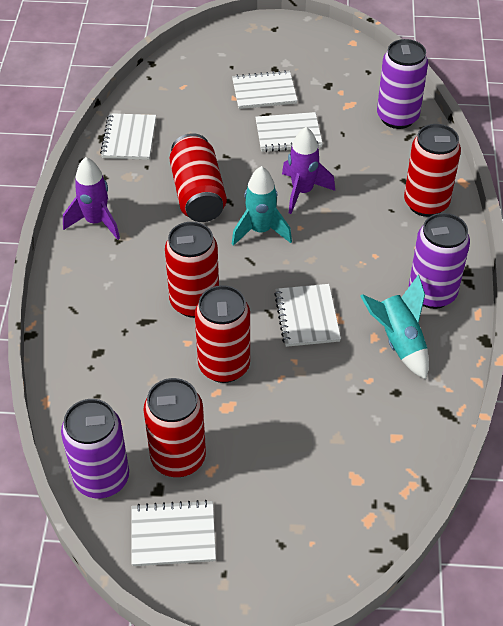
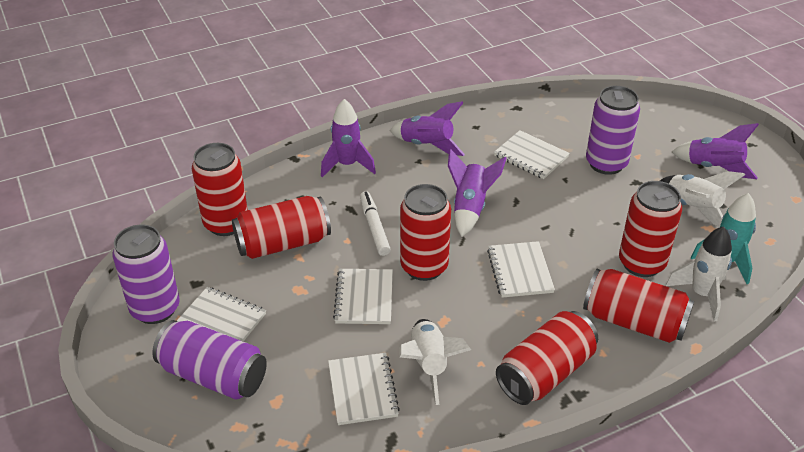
purple rocket: 2 -> 4
red can: 5 -> 6
turquoise rocket: 2 -> 1
white marker: 0 -> 1
white rocket: 0 -> 3

